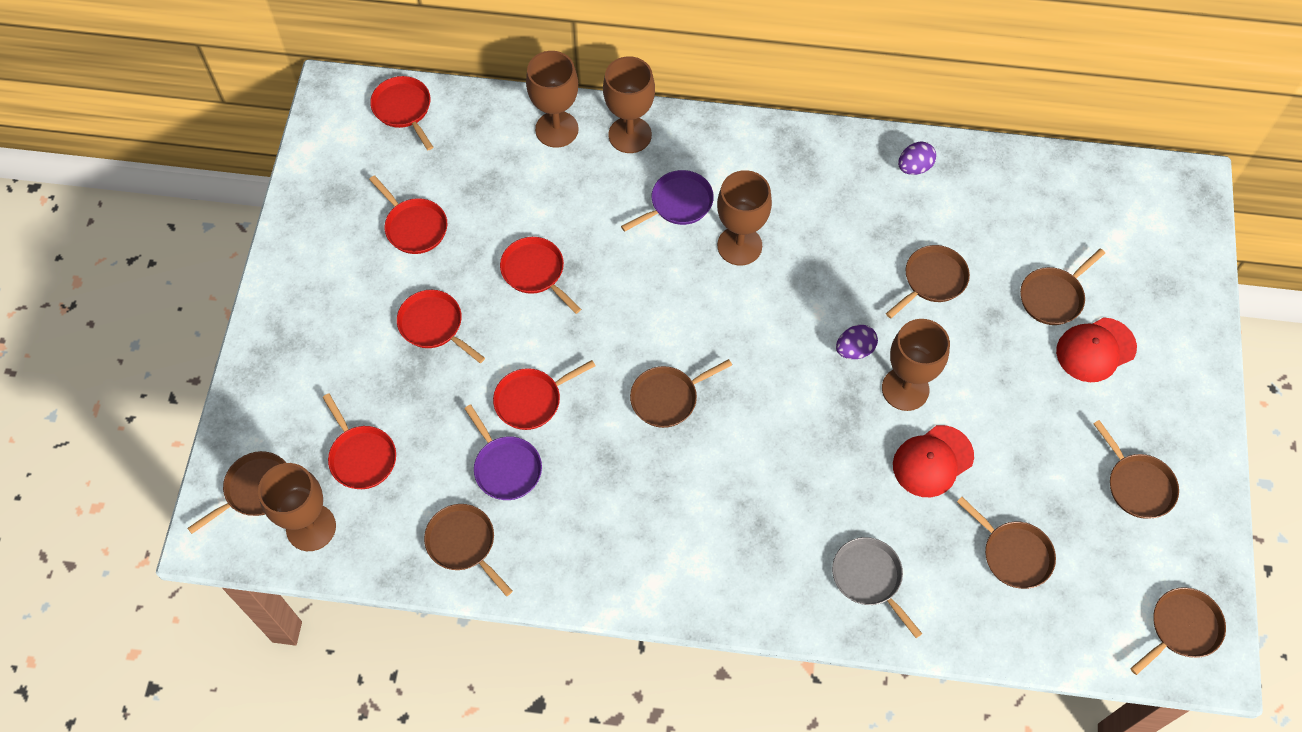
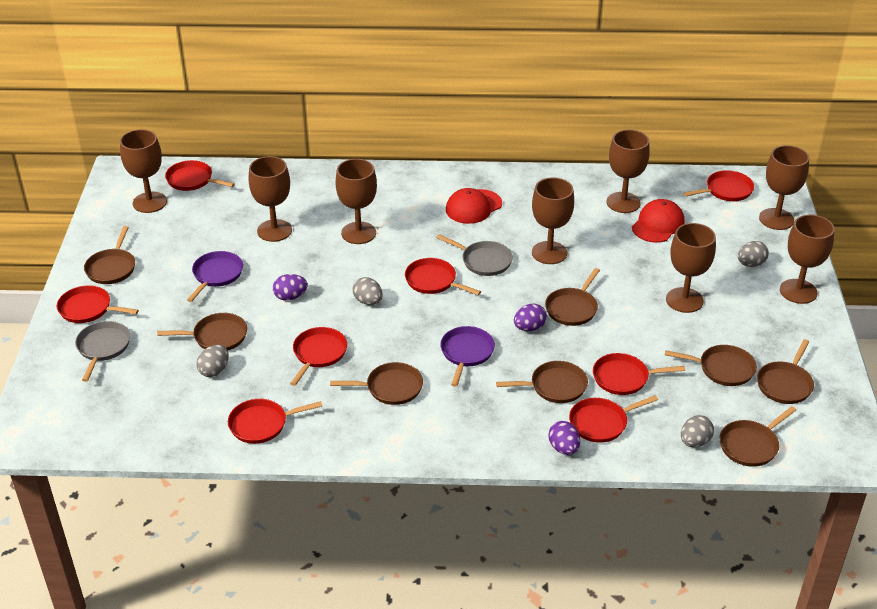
brown goblet: 5 -> 8
grey egg: 0 -> 4
grey pan: 1 -> 2
purple egg: 2 -> 3
red pan: 6 -> 8

